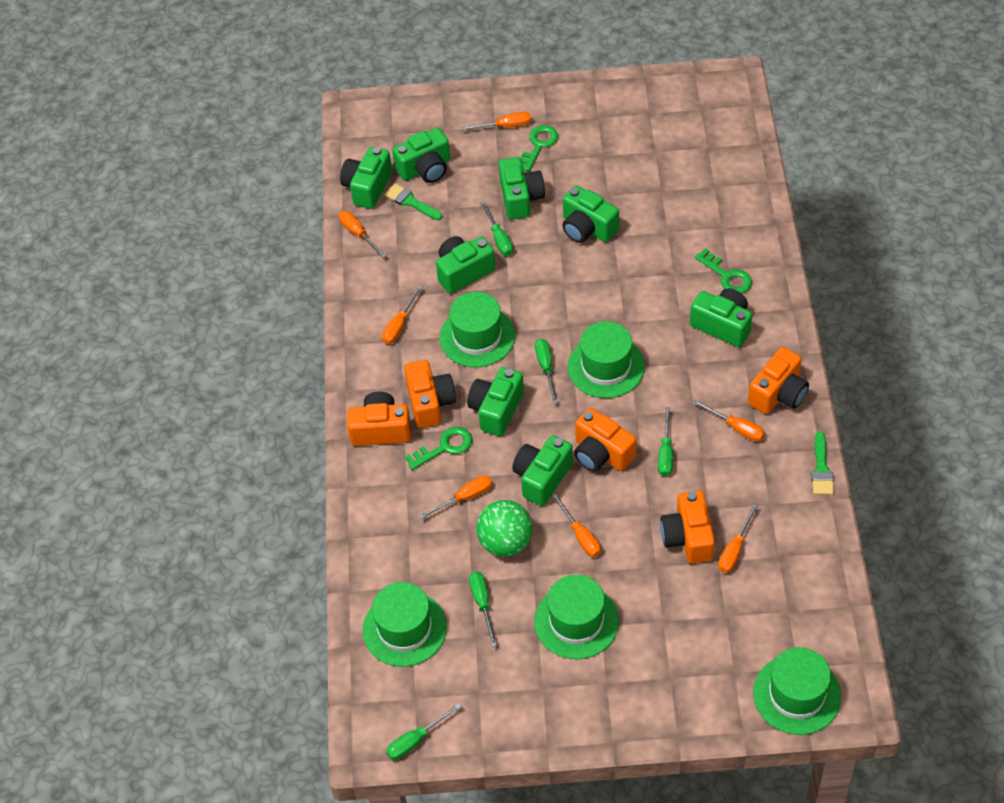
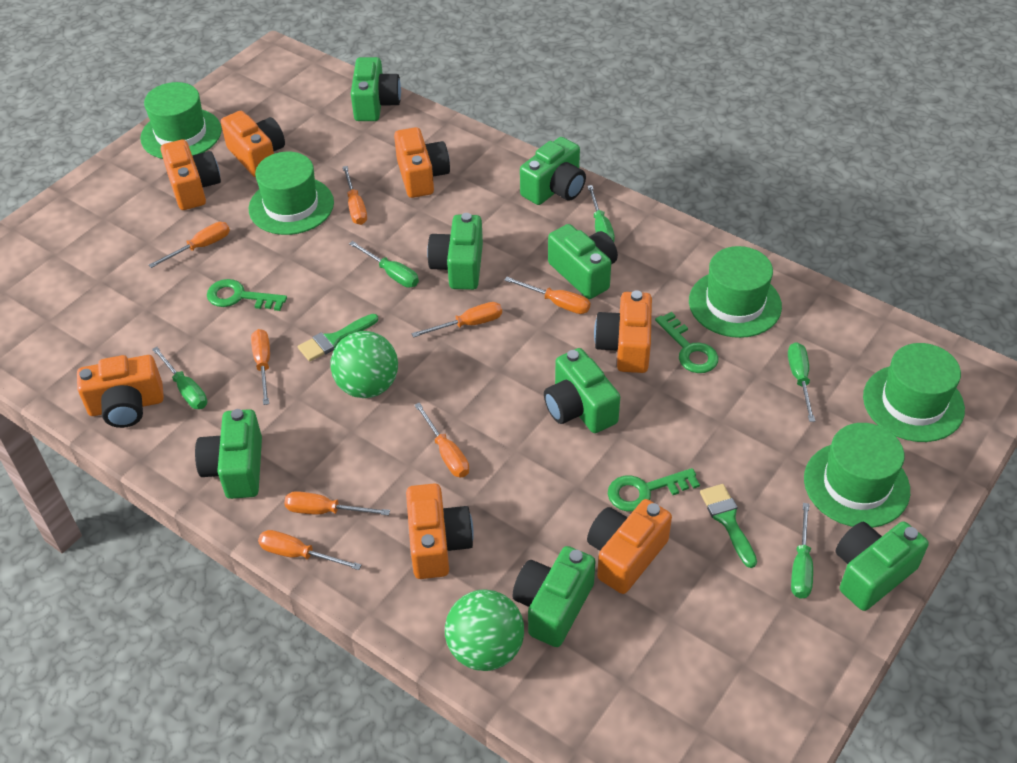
green ball: 1 -> 2
orange camera: 5 -> 7
orange screwdriver: 7 -> 8

